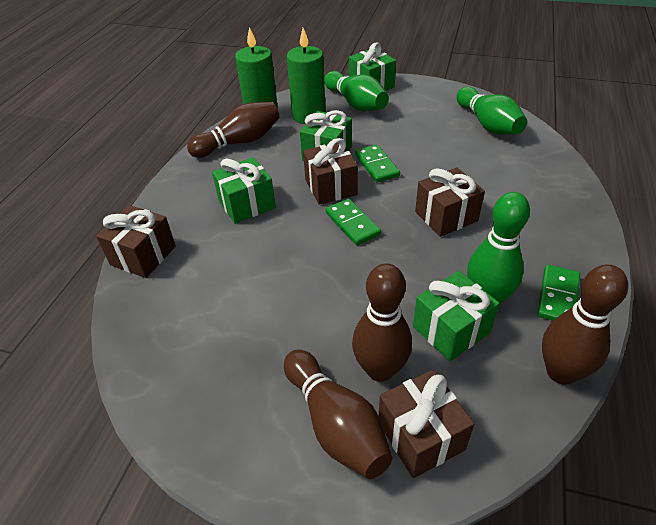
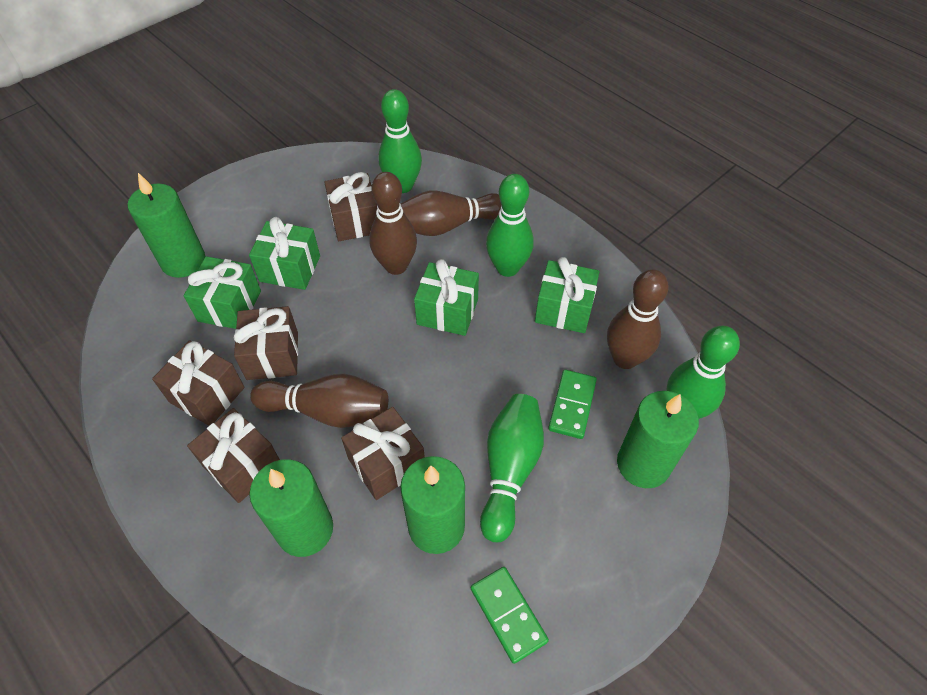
brown gift: 4 -> 5
green bowling pin: 3 -> 4
green candle: 2 -> 4
green domino: 3 -> 2

